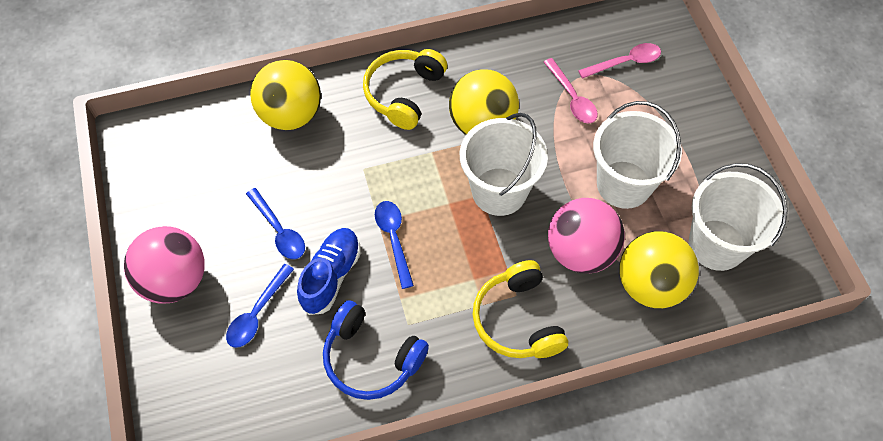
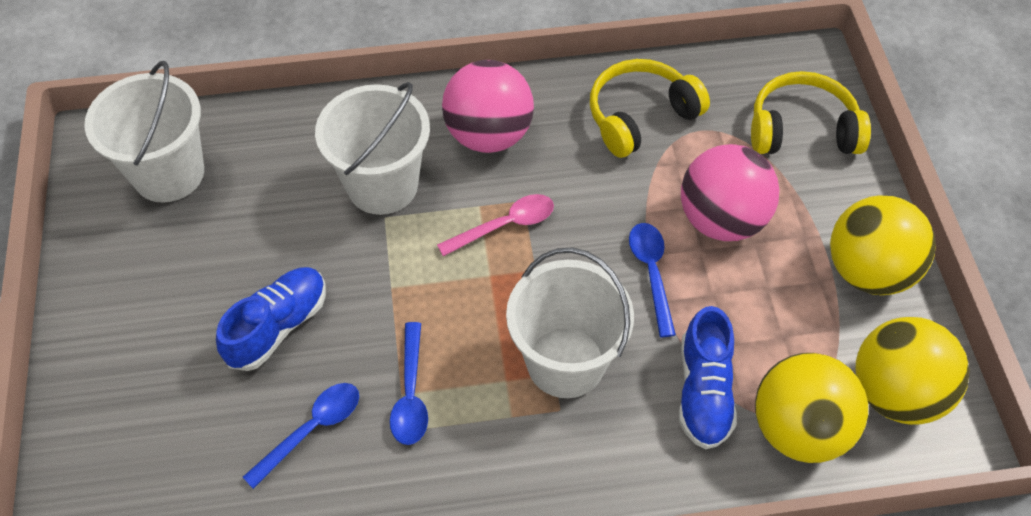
blue headphones: 1 -> 0
blue shoe: 1 -> 2
pink spoon: 2 -> 1

